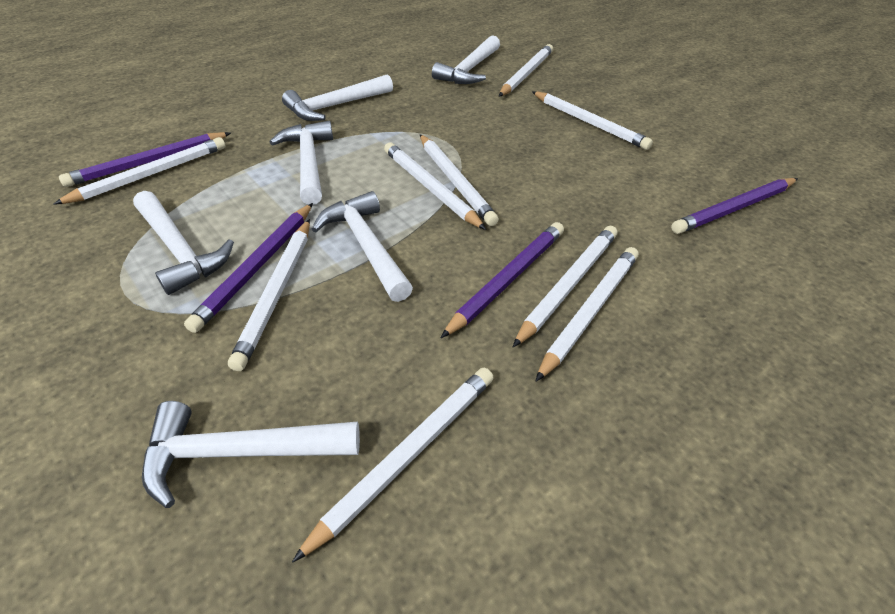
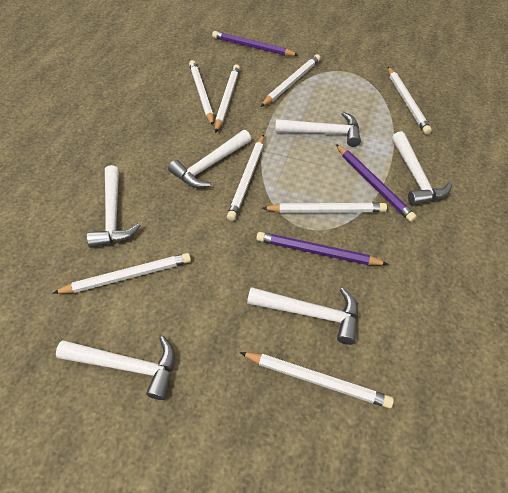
purple pencil: 4 -> 3
white pencil: 9 -> 8

